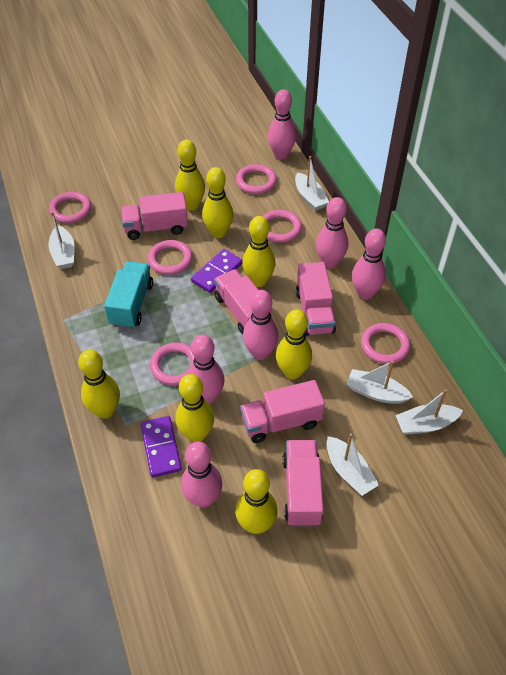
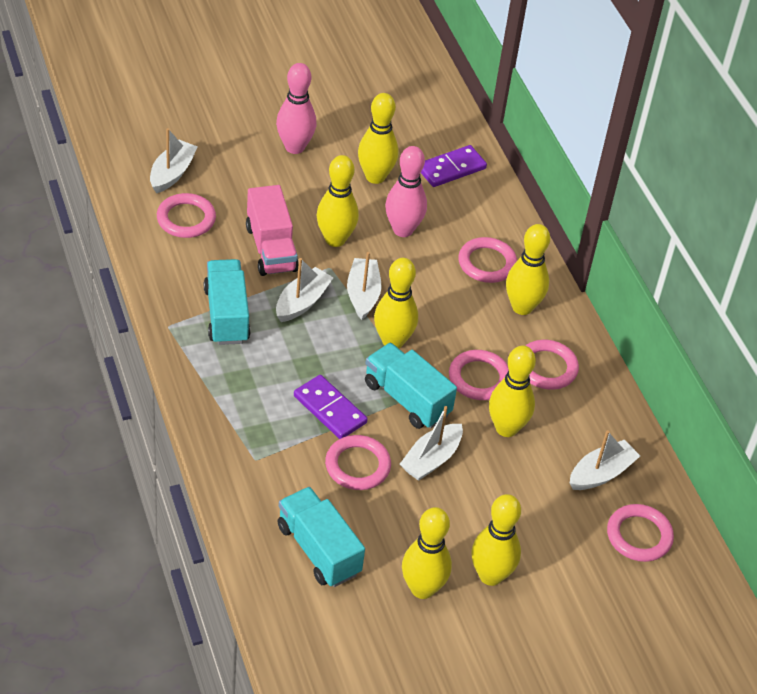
pink bowling pin: 6 -> 2
pink truck: 5 -> 1
turquoise truck: 1 -> 3

